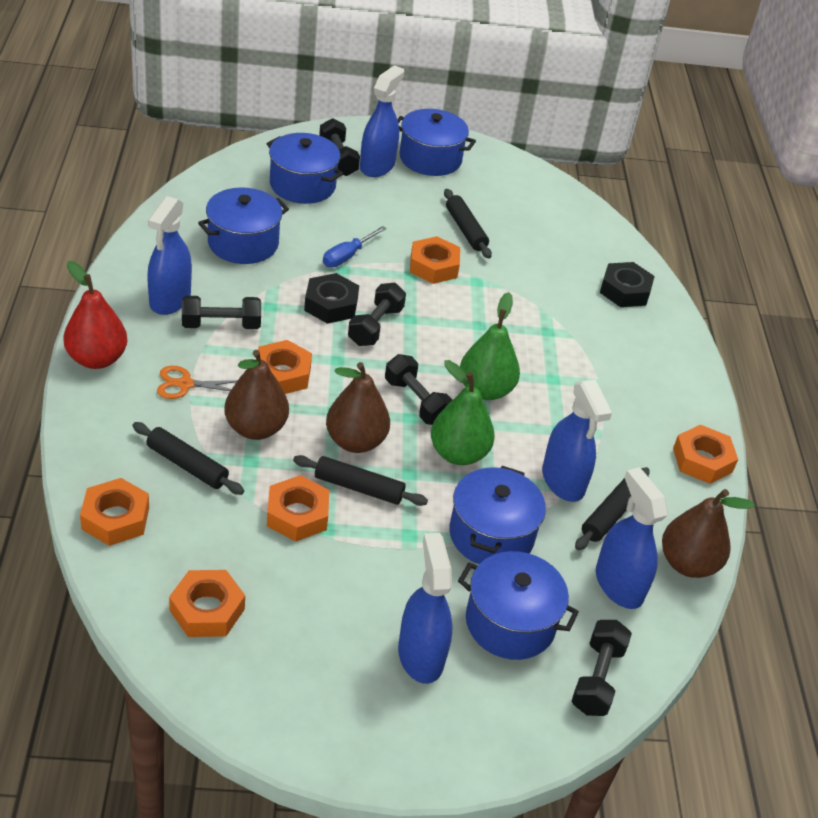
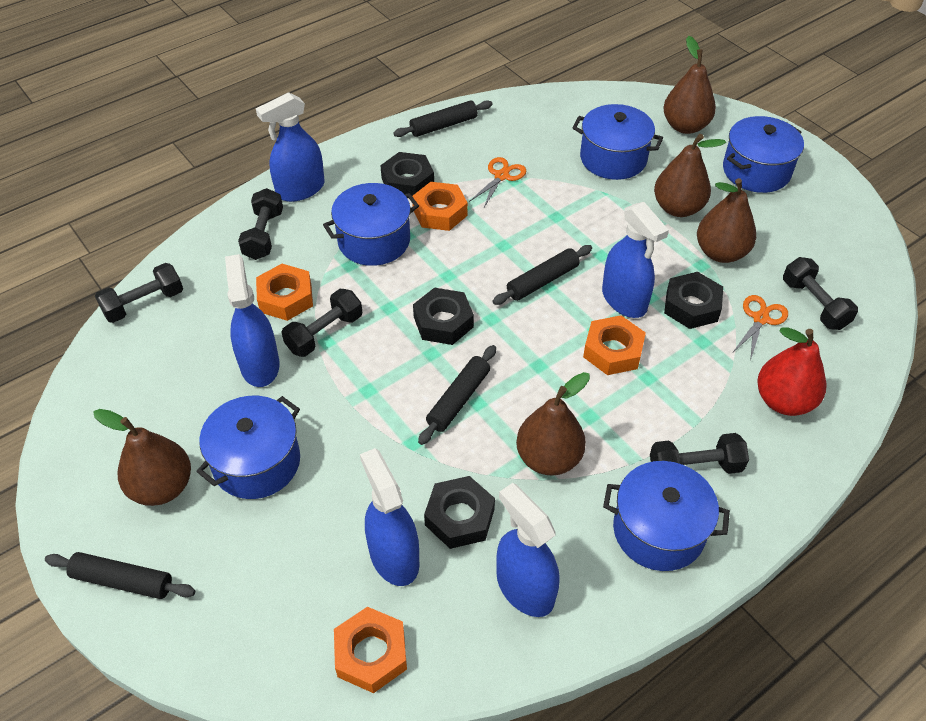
black nut: 2 -> 4
blue screwdriver: 1 -> 0
brown pear: 3 -> 5
green pear: 2 -> 0
orange nut: 6 -> 4
orange scissors: 1 -> 2

